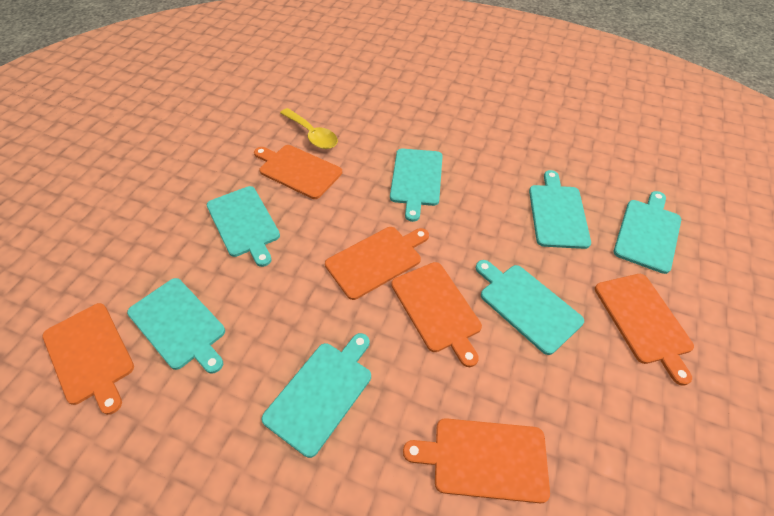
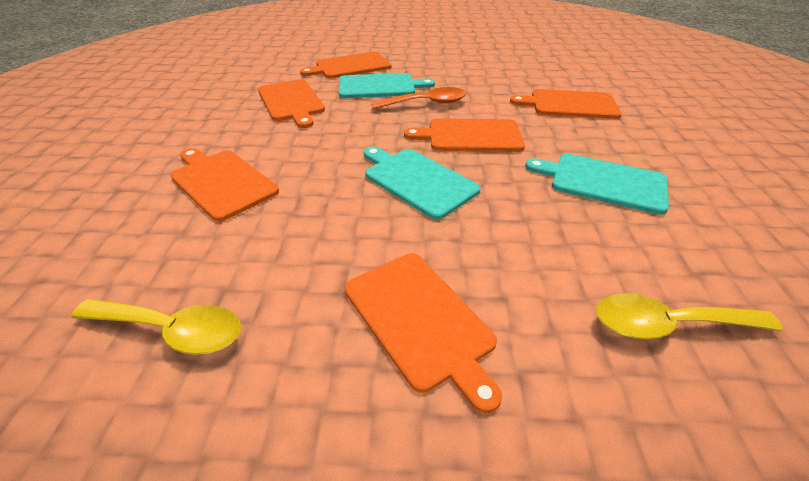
orange spoon: 0 -> 1
turquoise cutting board: 7 -> 3
yellow spoon: 1 -> 2

